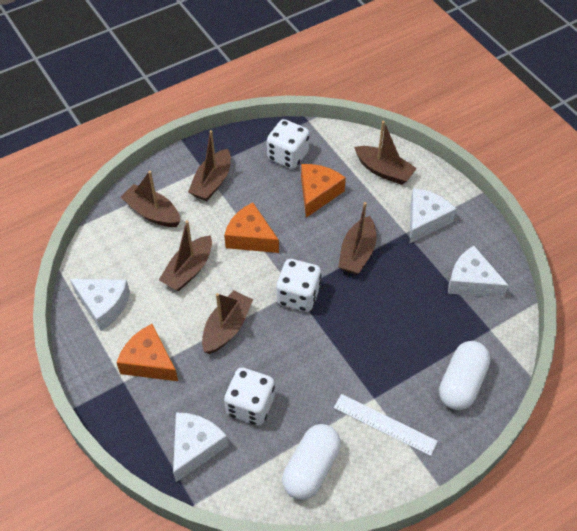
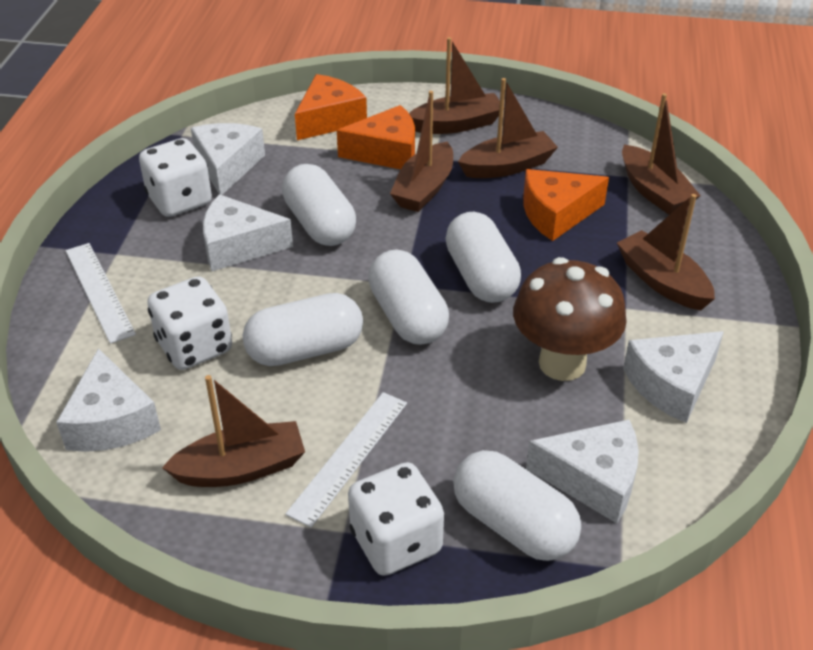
brown mushroom: 0 -> 1
white capsule: 2 -> 5
white cheese: 4 -> 5
white ruler: 1 -> 2

